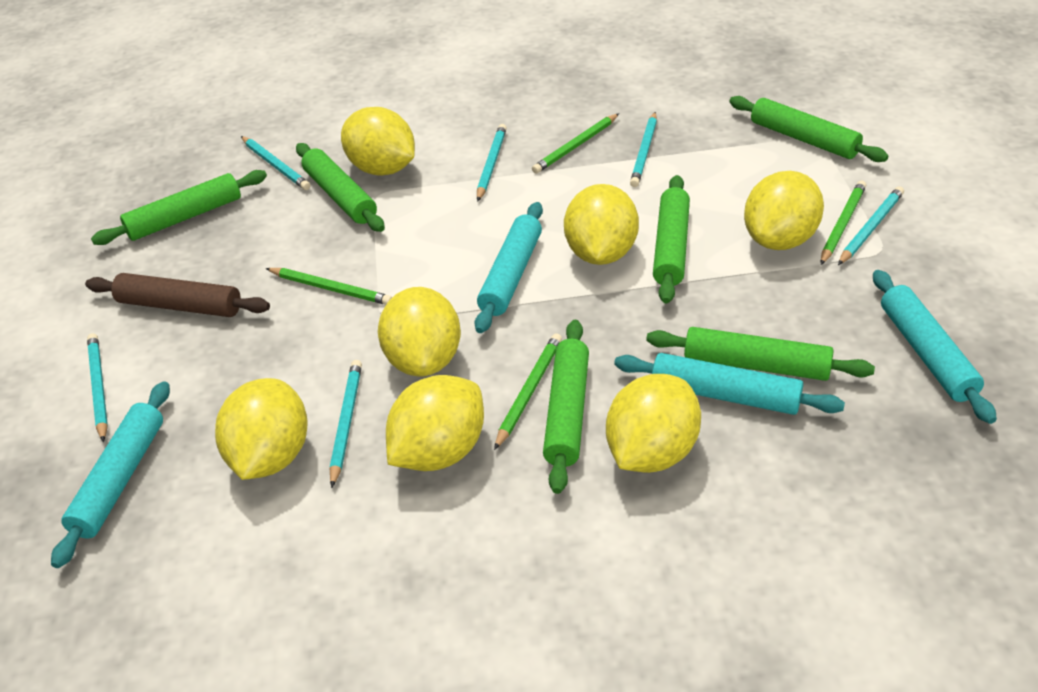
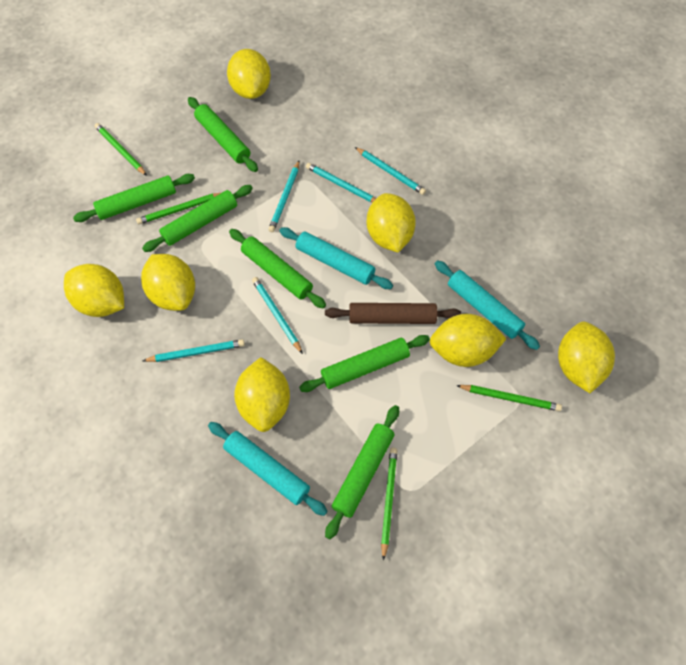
turquoise pencil: 6 -> 5
turquoise rolling pin: 4 -> 3

